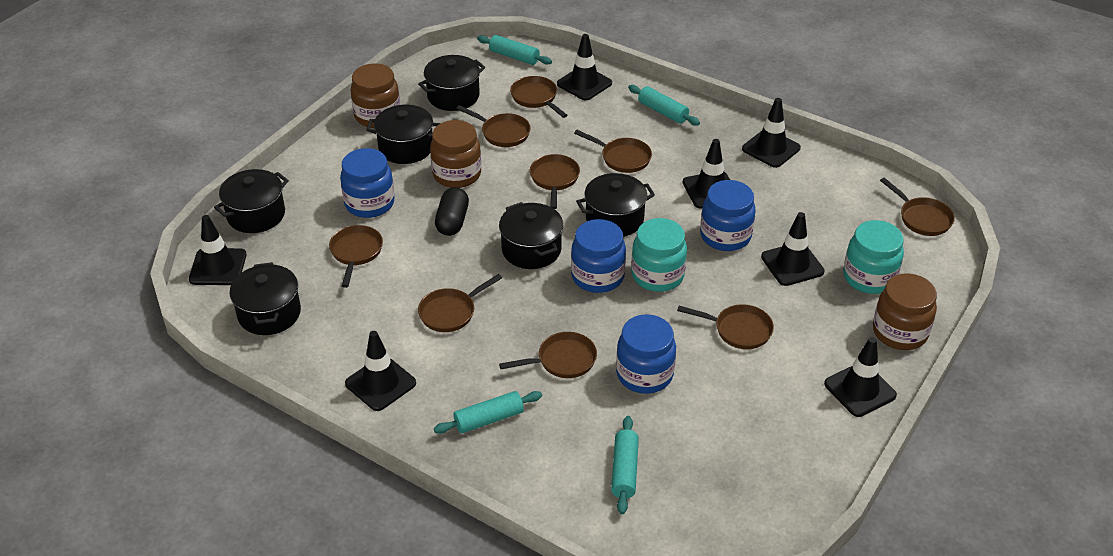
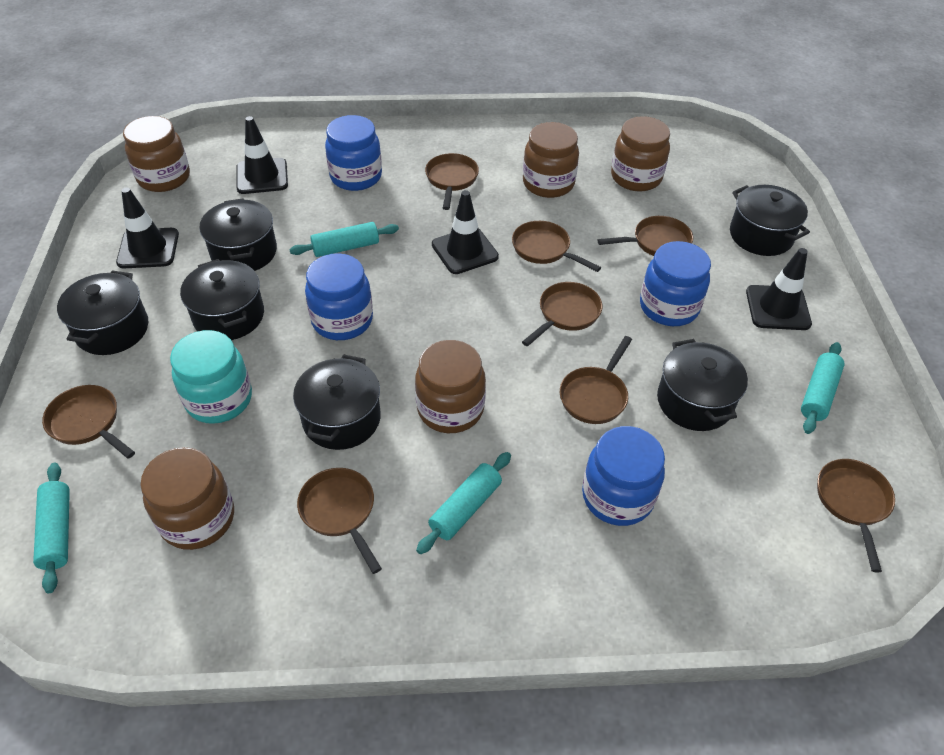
black capsule: 1 -> 0
black traffic cone: 7 -> 4
brown jar: 3 -> 5
brown pan: 9 -> 8
turquoise jar: 2 -> 1

